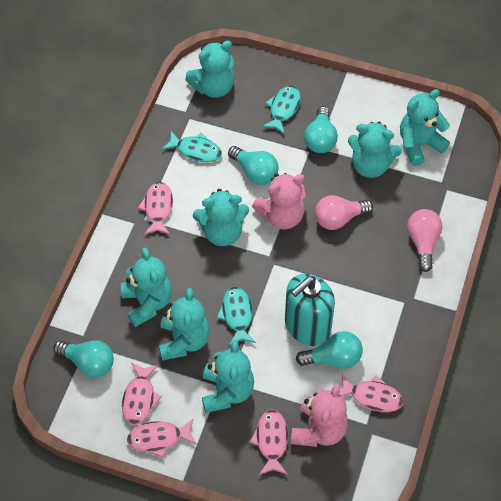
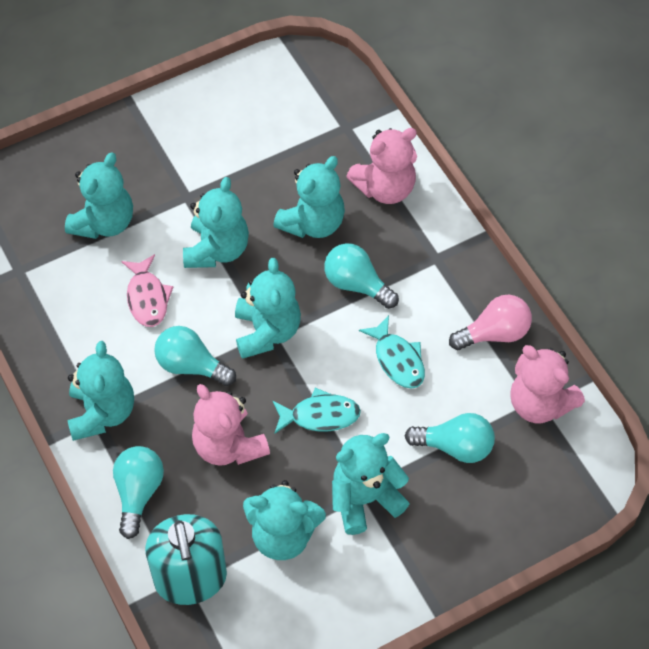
pink fish: 5 -> 1
pink light bulb: 2 -> 1
pink teddy bear: 2 -> 3
turquoise fish: 3 -> 2

